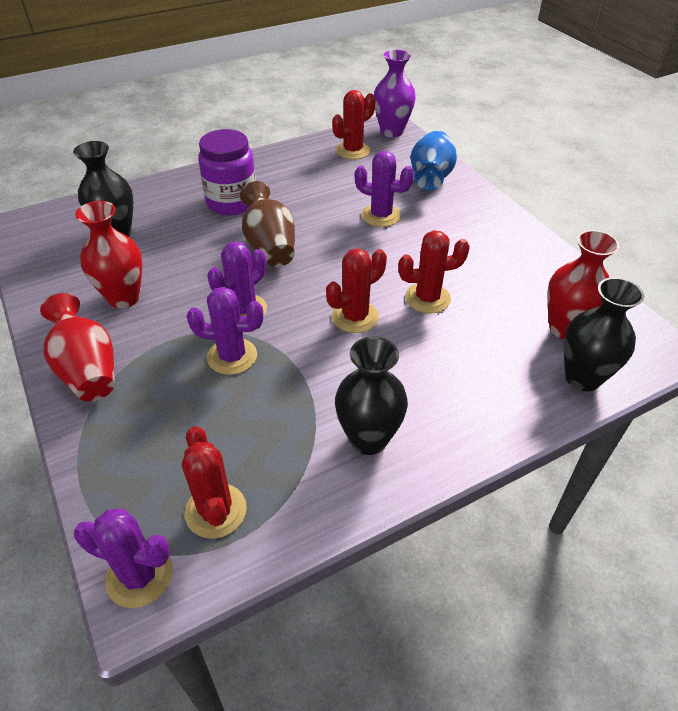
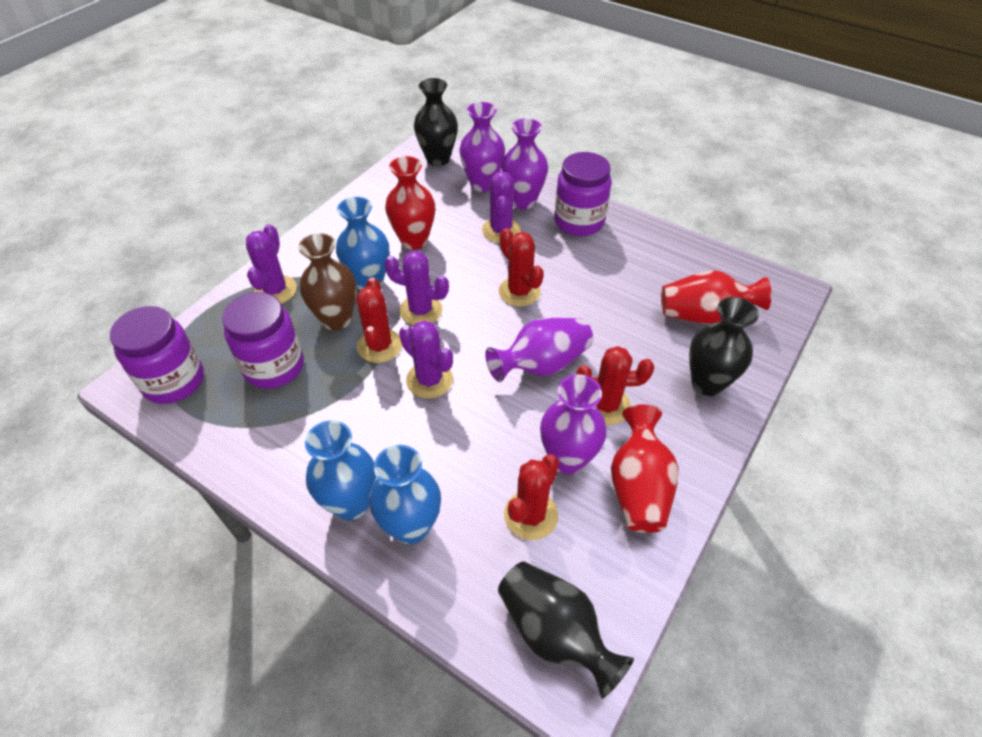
blue vase: 1 -> 3
purple jar: 1 -> 3
purple vase: 1 -> 4

